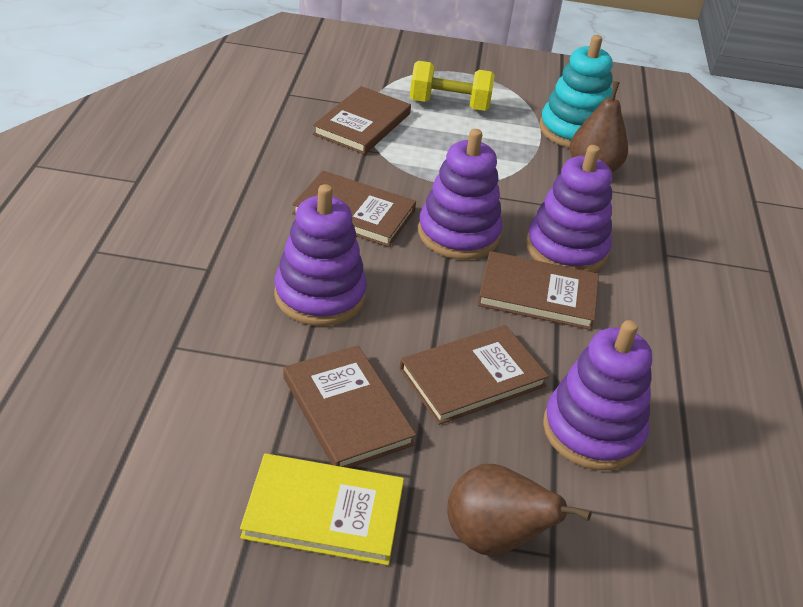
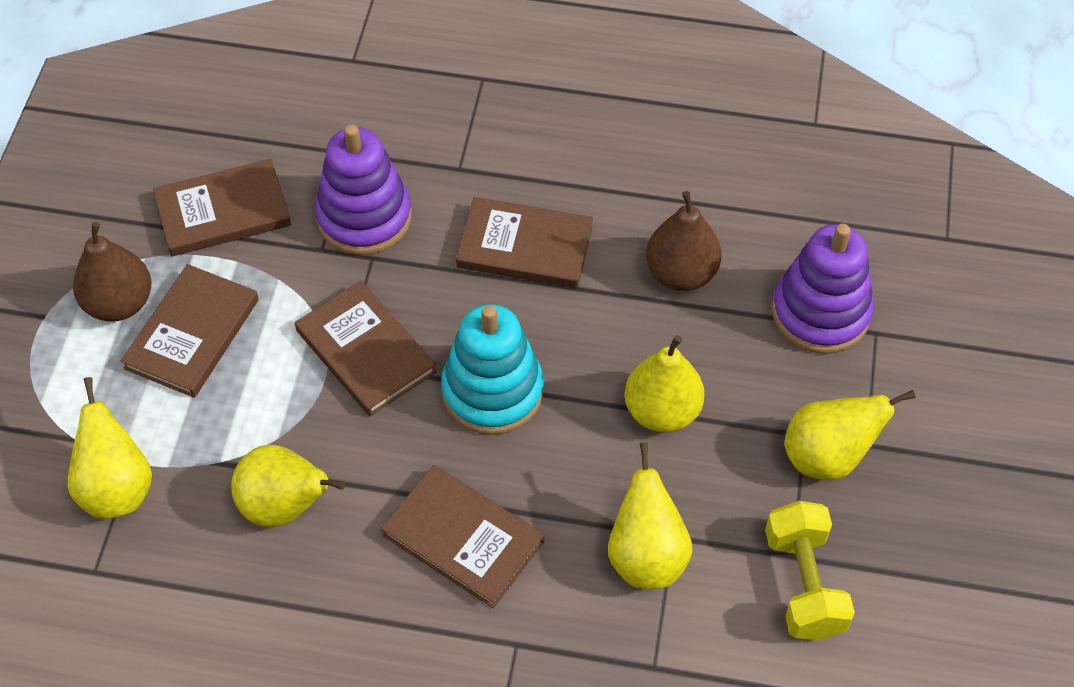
purple stacking toy: 4 -> 2
yellow book: 1 -> 0
yellow pear: 0 -> 5

